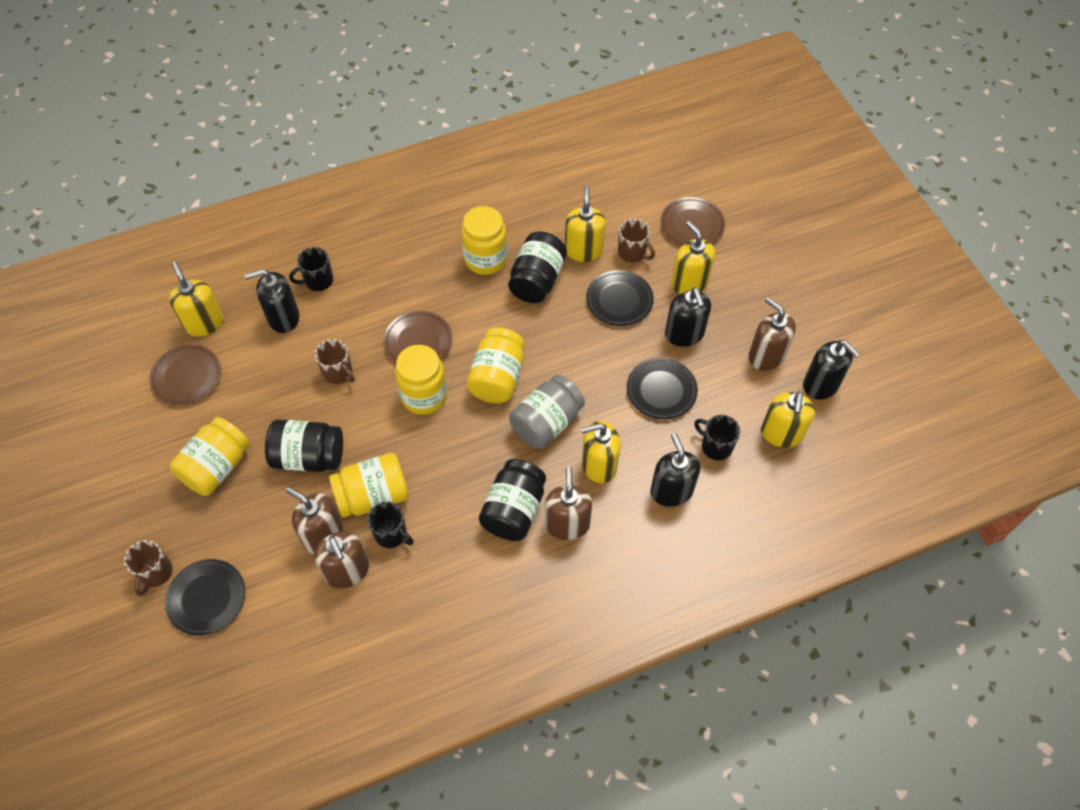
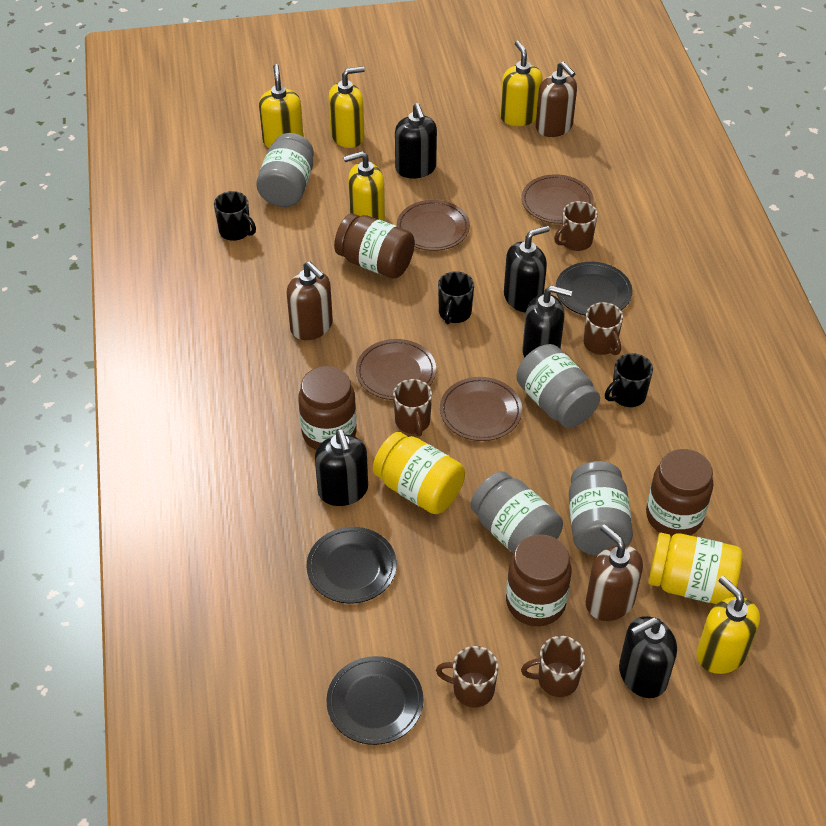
black jar: 3 -> 0
black soap dispenser: 4 -> 5
brown jar: 0 -> 4
brown mug: 3 -> 5
brown plate: 3 -> 4
brown soap dispenser: 4 -> 3
grey jar: 1 -> 4
yellow jar: 5 -> 2

